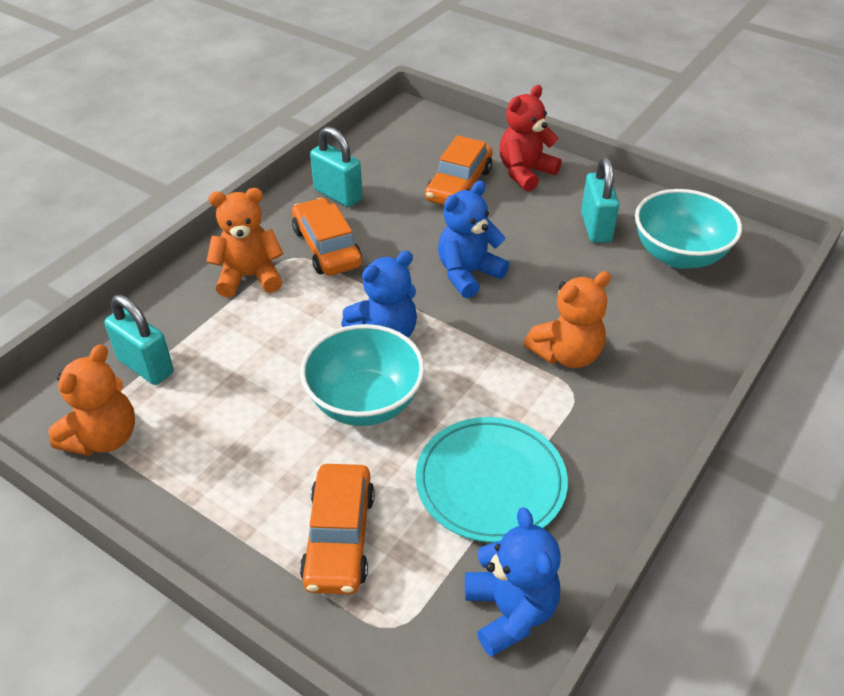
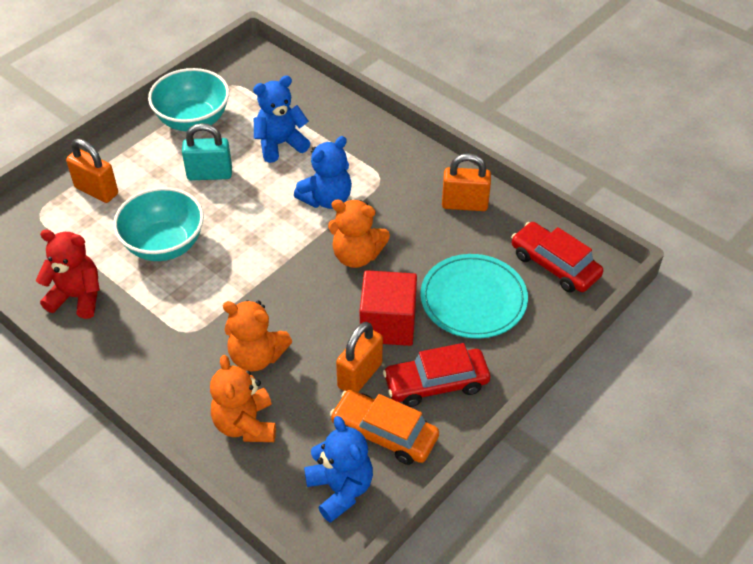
orange car: 3 -> 1
orange padlock: 0 -> 3
red car: 0 -> 2
red cube: 0 -> 1
turquoise padlock: 3 -> 1

